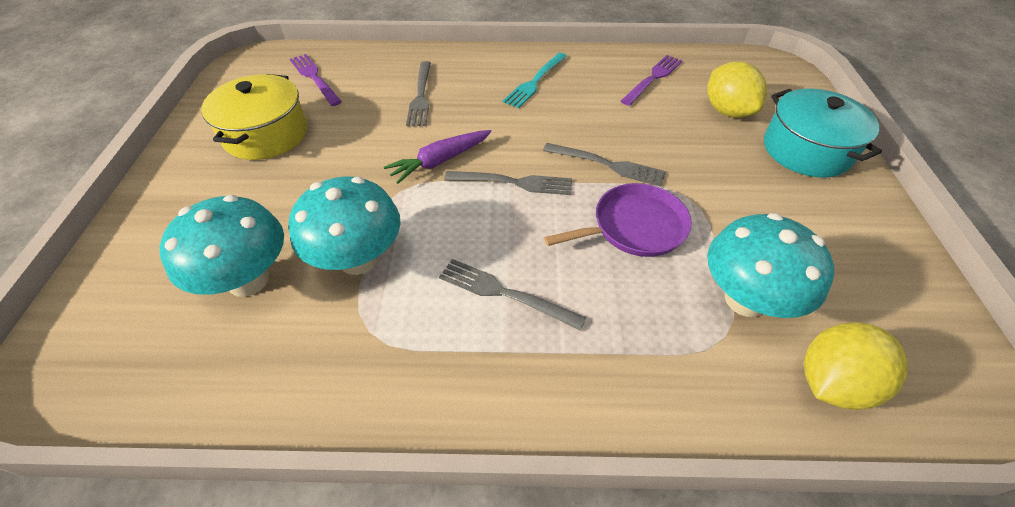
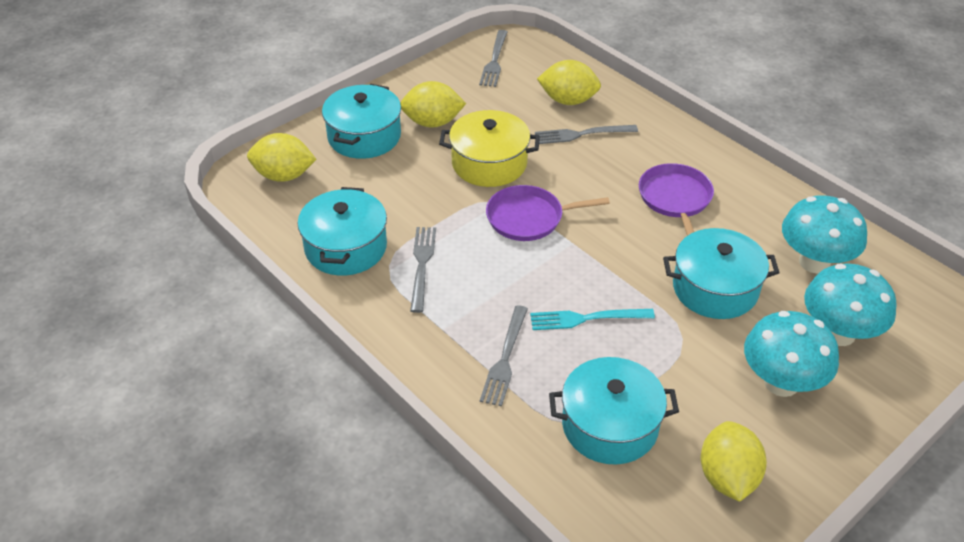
purple carrot: 1 -> 0
purple fork: 2 -> 0
purple pan: 1 -> 2
turquoise pot: 1 -> 4
yellow lemon: 2 -> 4

